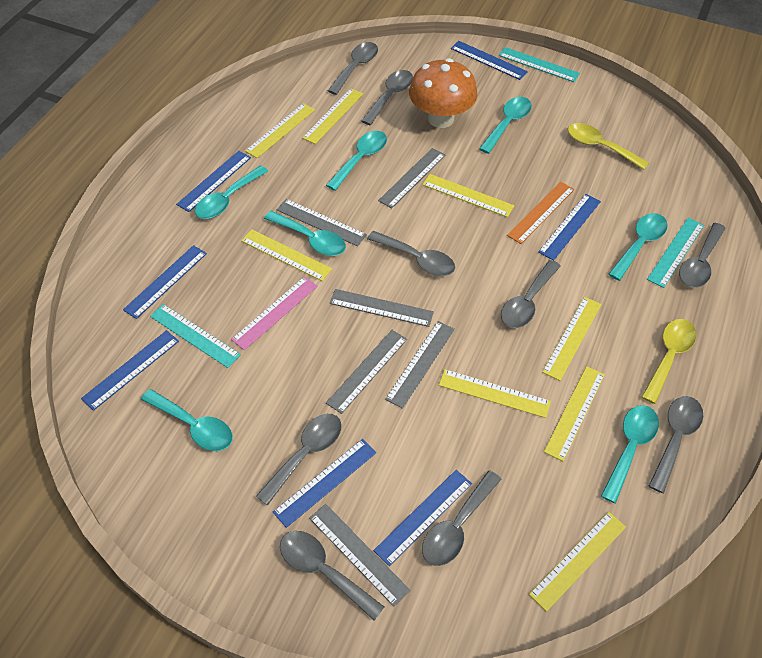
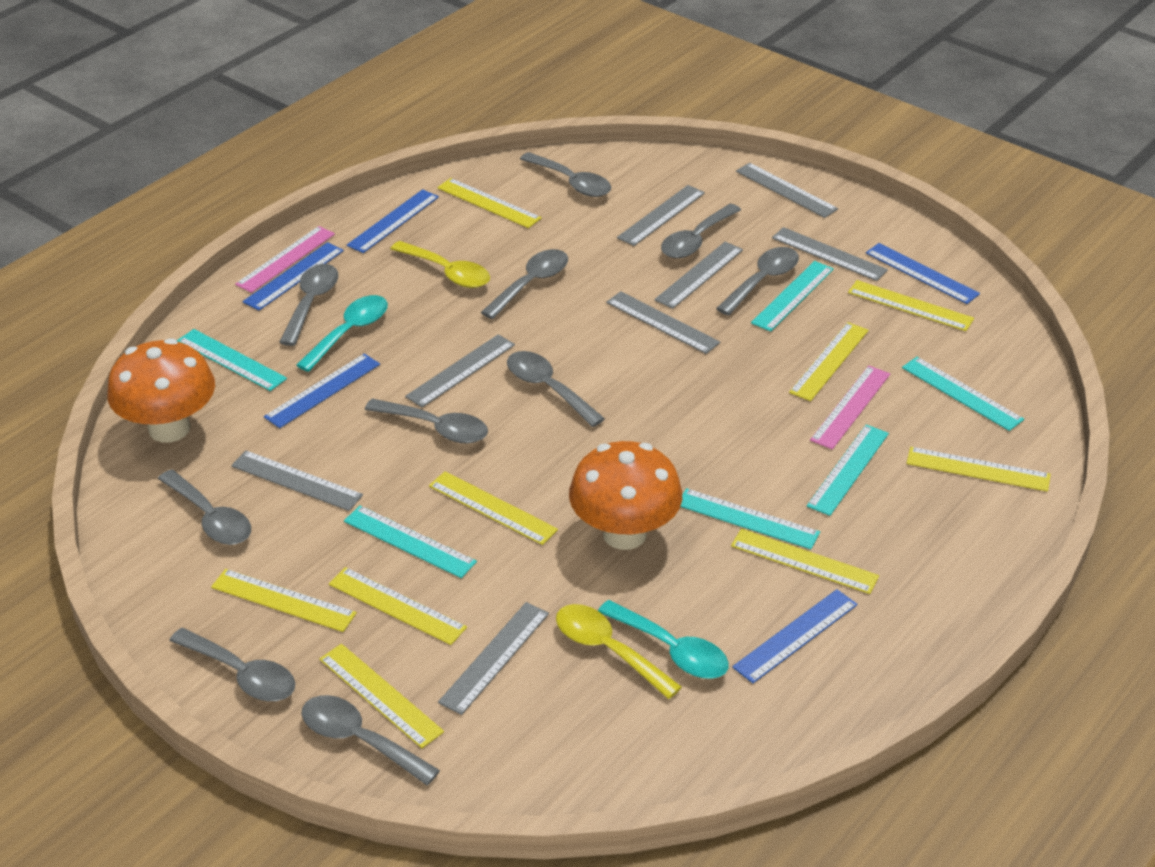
blue ruler: 7 -> 5
grey ruler: 6 -> 8
grey spoon: 9 -> 10
orange mushroom: 1 -> 2
orange ruler: 1 -> 0
pink ruler: 1 -> 2
turquoise ruler: 3 -> 6
turquoise spoon: 7 -> 2
yellow ruler: 8 -> 9

